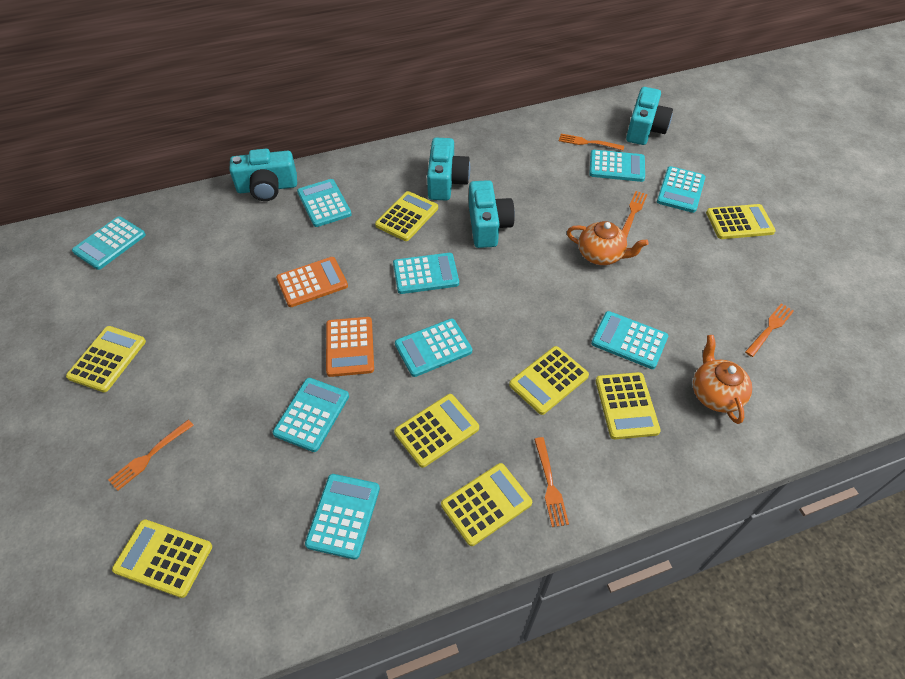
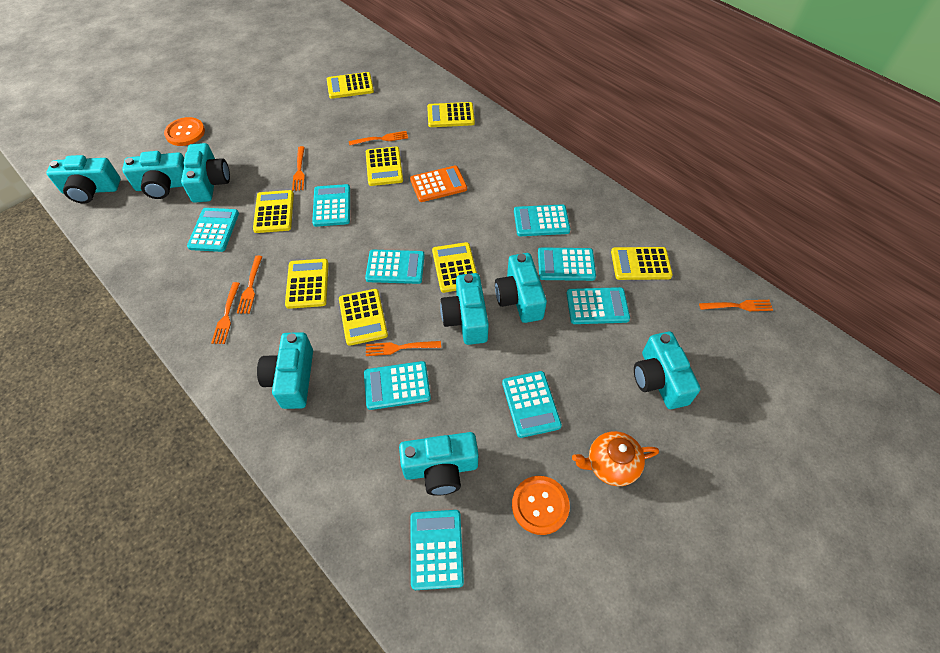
orange button: 0 -> 2
orange calculator: 2 -> 1
orange fork: 5 -> 6
orange teapot: 2 -> 1
turquoise camera: 4 -> 8

